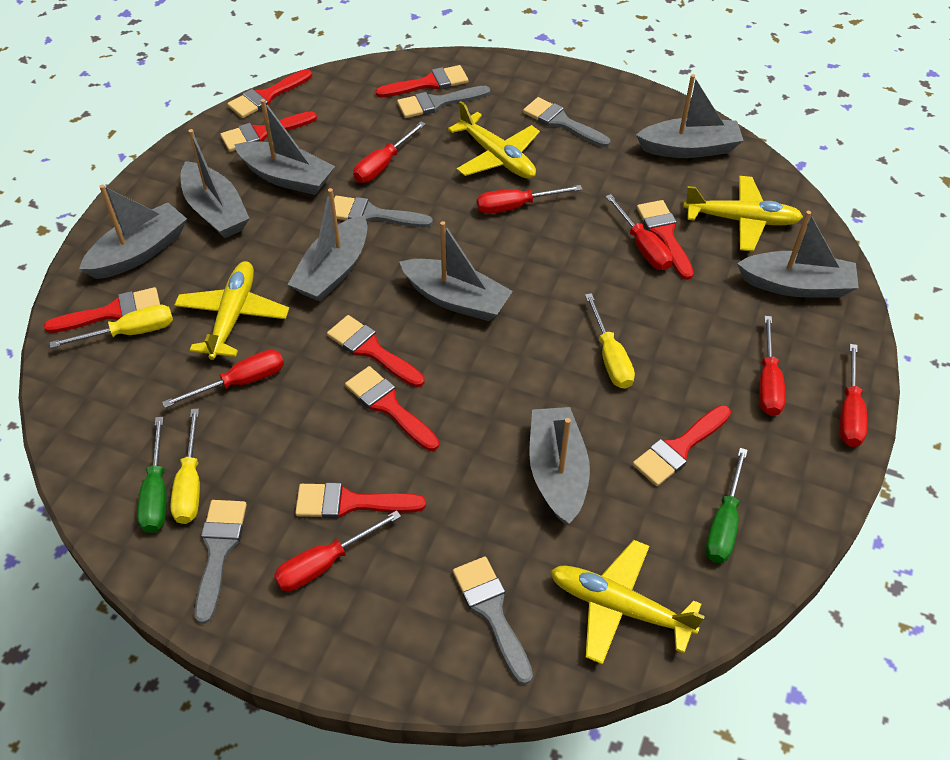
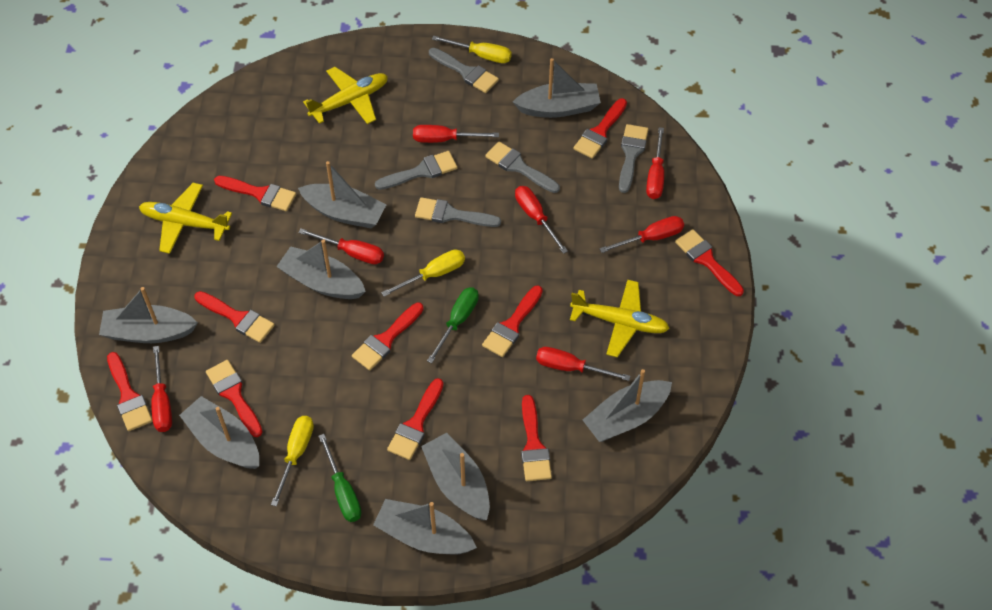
red brush: 9 -> 10
yellow plane: 4 -> 3

